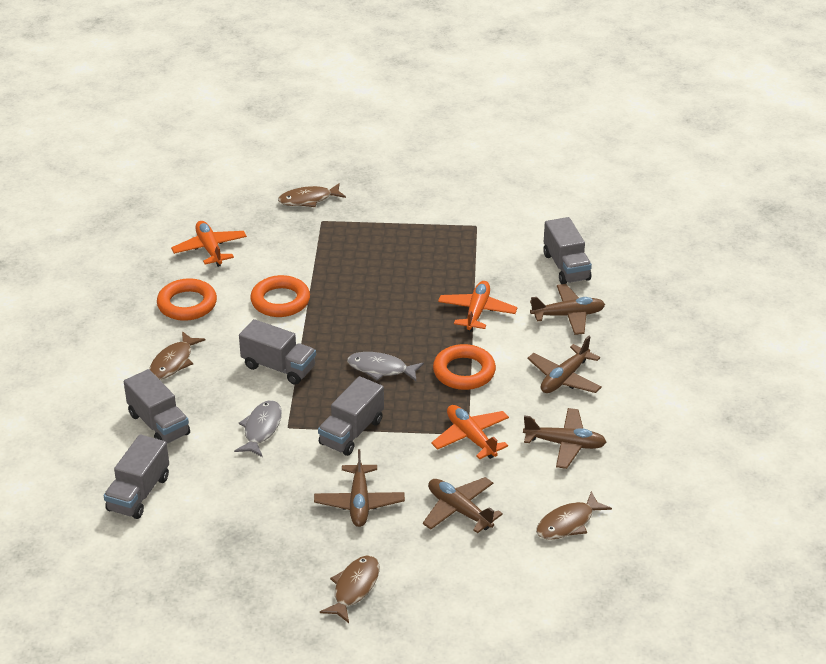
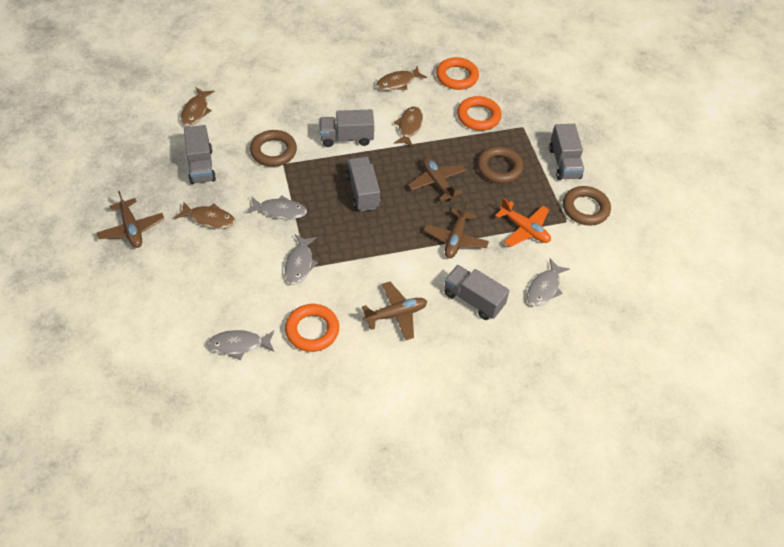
brown plane: 5 -> 4
brown ring: 0 -> 3
grey fish: 2 -> 4
orange plane: 3 -> 1

